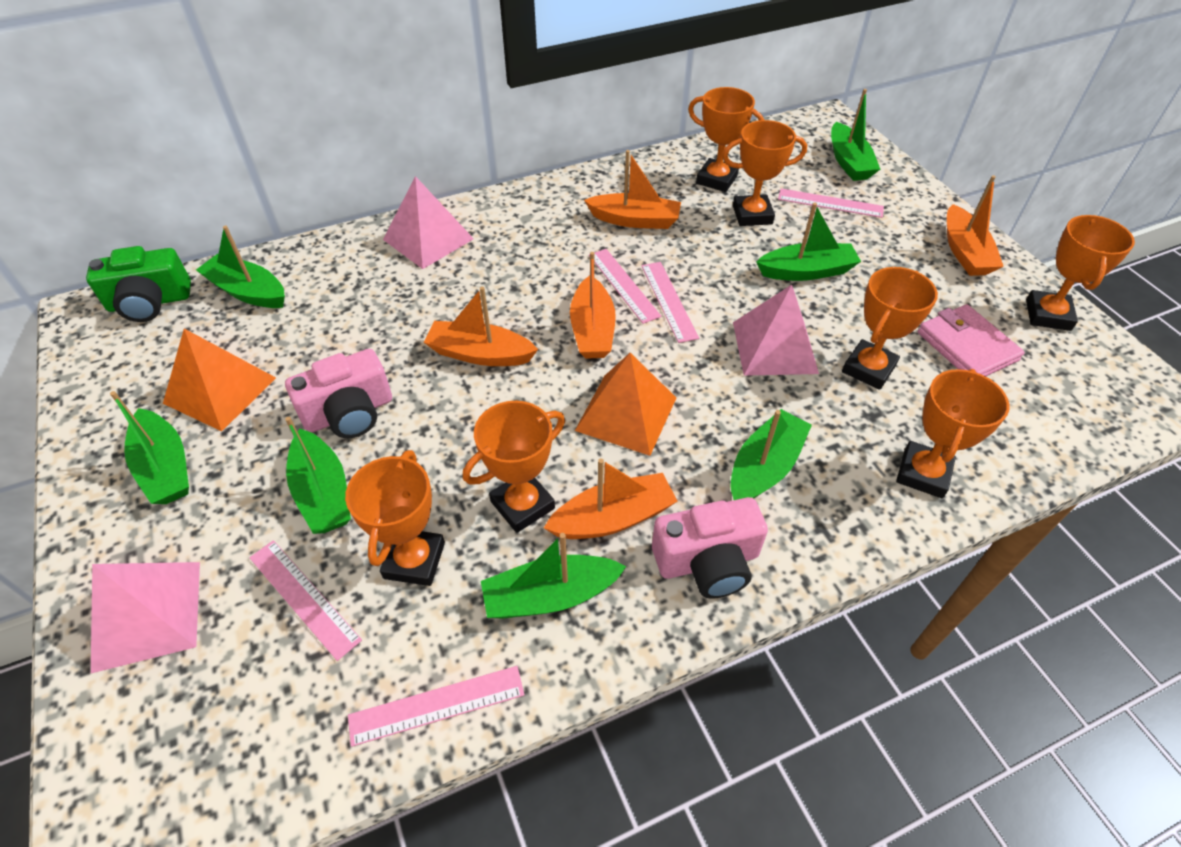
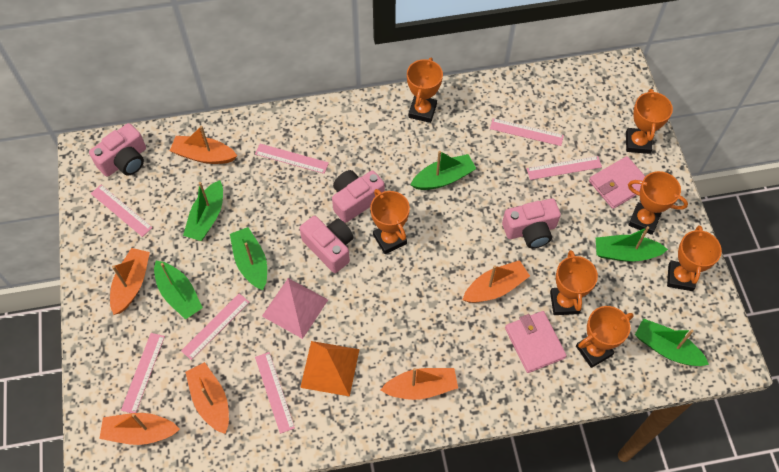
green boat: 7 -> 6
green camera: 1 -> 0
orange boat: 5 -> 6
orange pyramid: 2 -> 1
pink camera: 2 -> 4
pink pyramid: 3 -> 1
pink ruler: 5 -> 7
pink wallet: 1 -> 2

